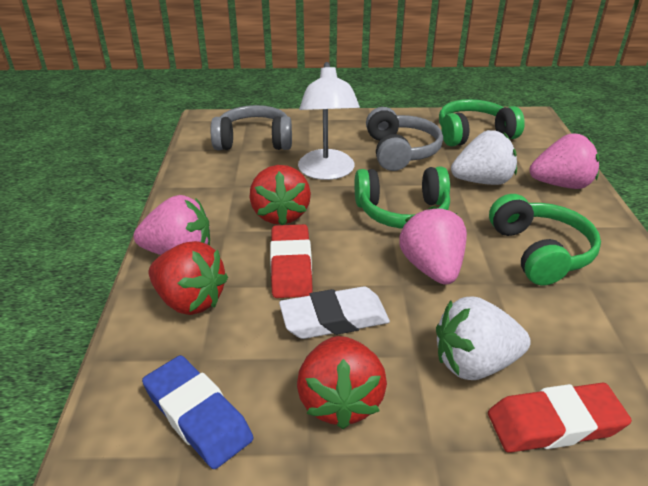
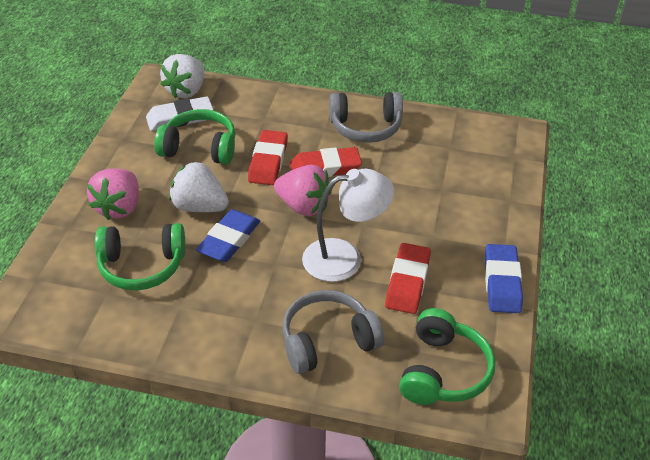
blue eraser: 1 -> 2
pink strawberry: 3 -> 2
red eraser: 2 -> 3
red strawberry: 3 -> 0

